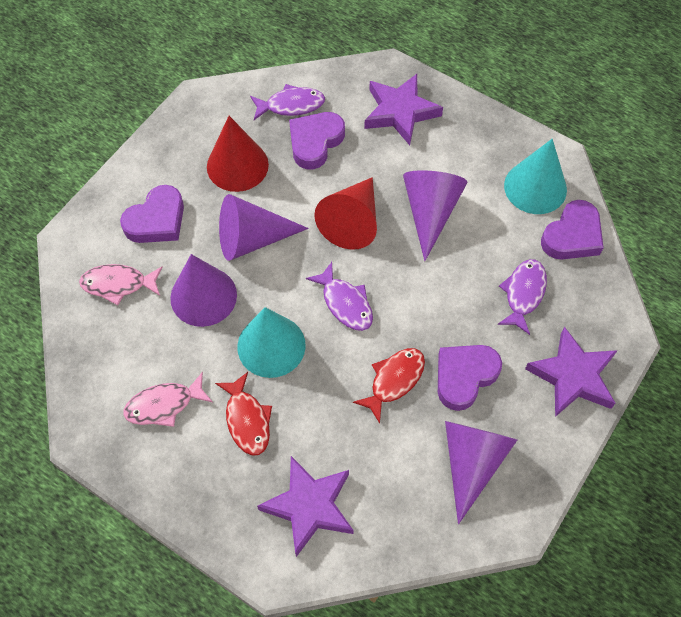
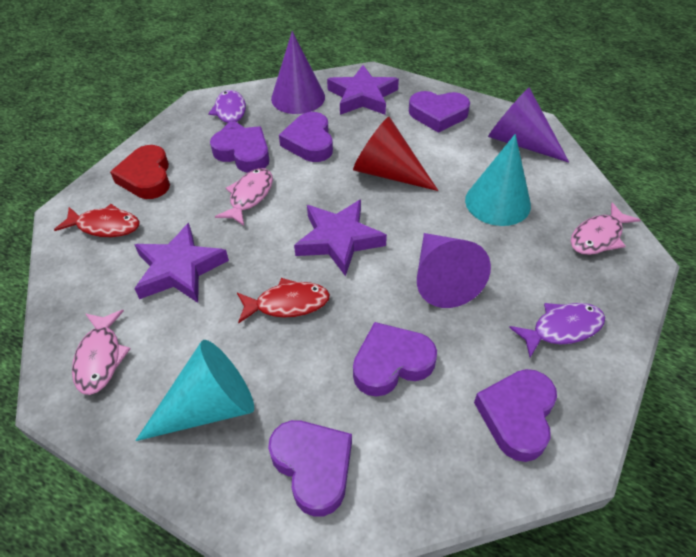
pink fish: 2 -> 3
purple cone: 4 -> 3
purple fish: 3 -> 2
purple heart: 4 -> 6
red cone: 2 -> 1
red heart: 0 -> 1

